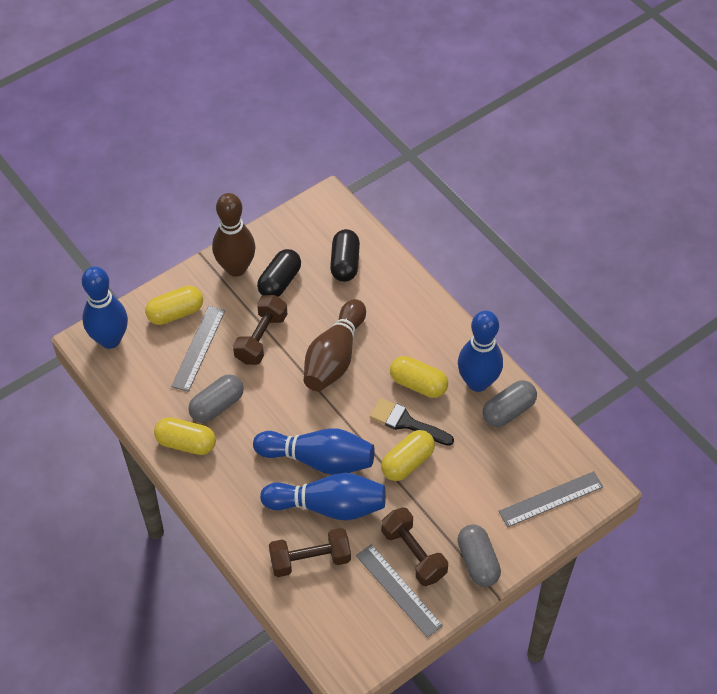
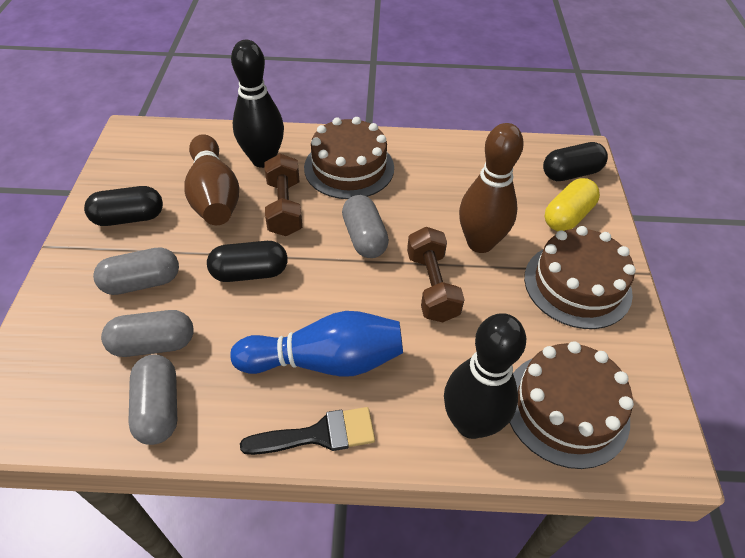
black bowling pin: 0 -> 2
black capsule: 2 -> 3
blue bowling pin: 4 -> 1
brown cake: 0 -> 3
brown dumbbell: 3 -> 2
grey capsule: 3 -> 4
grey ruler: 3 -> 0
yellow capsule: 4 -> 1

